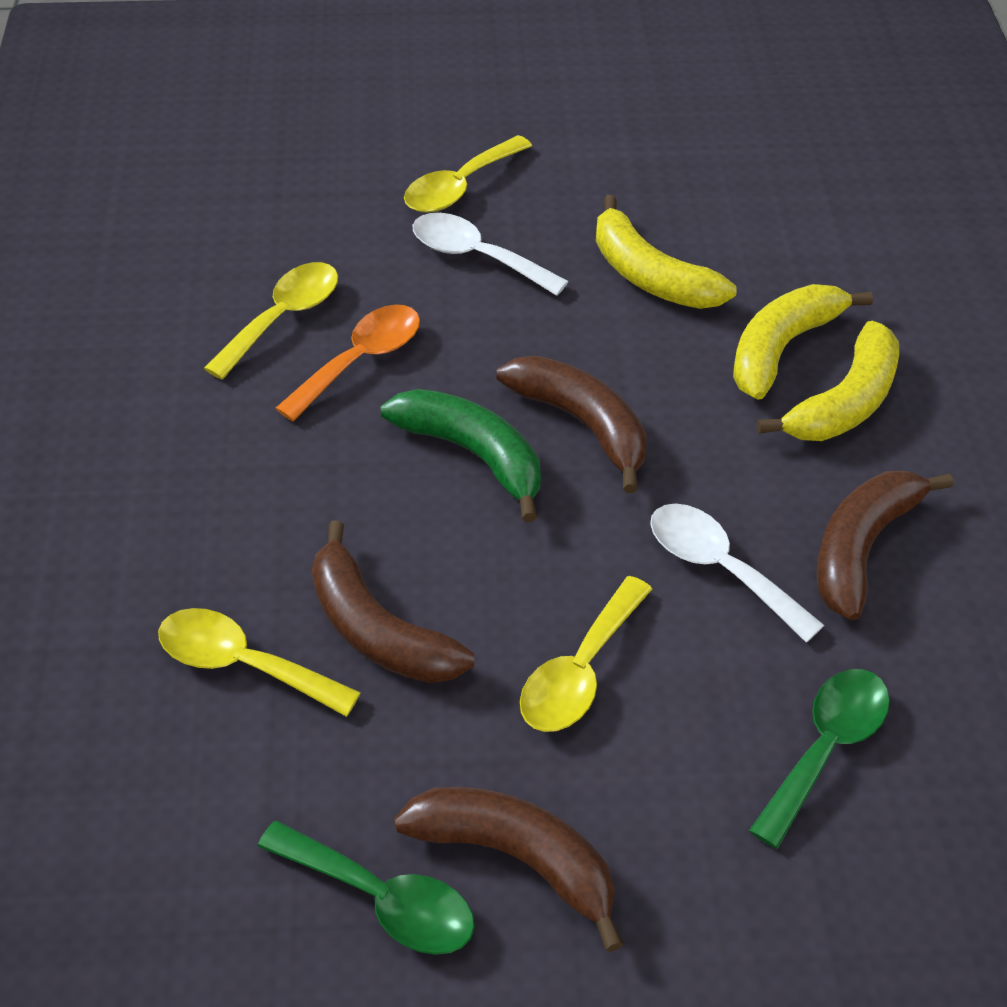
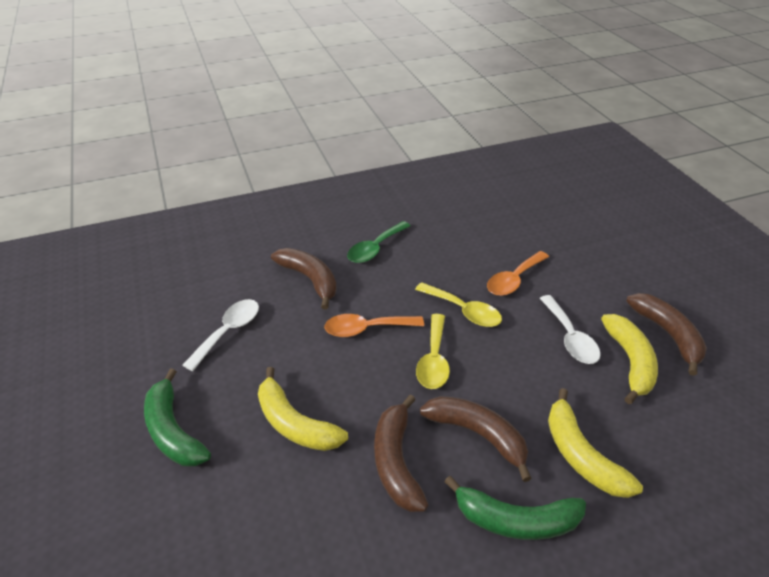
green banana: 1 -> 2
green spoon: 2 -> 1
orange spoon: 1 -> 2
yellow spoon: 4 -> 2

